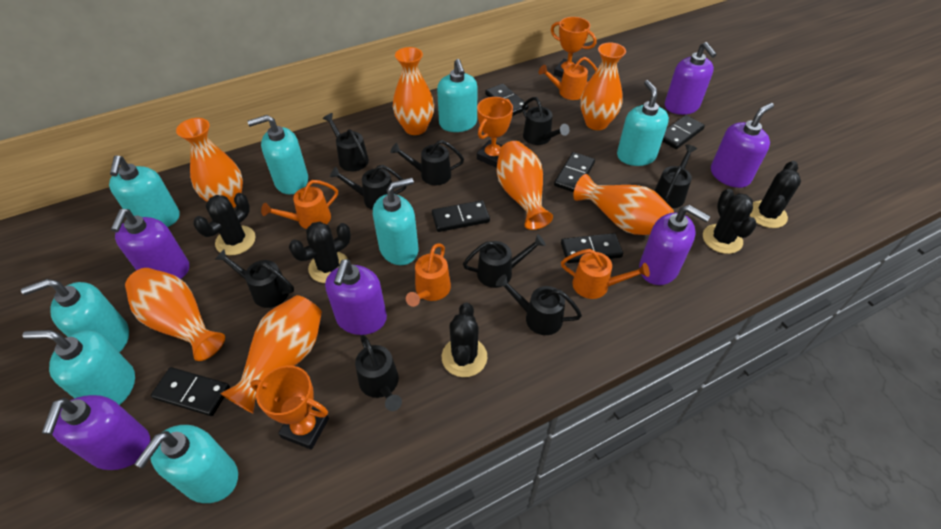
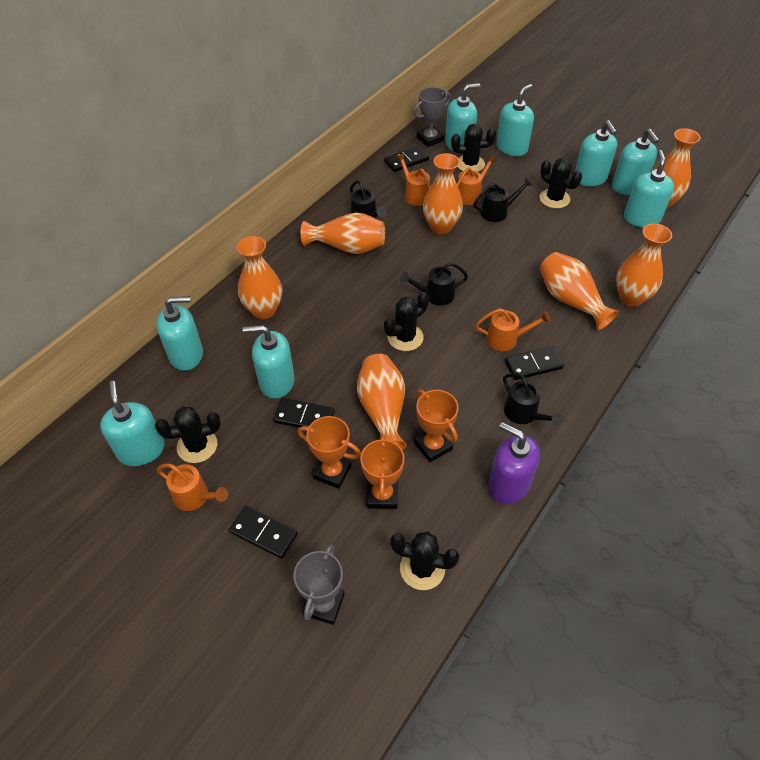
black domino: 6 -> 4
black watering can: 9 -> 4
grey trophy: 0 -> 2
purple soap dispenser: 6 -> 1

